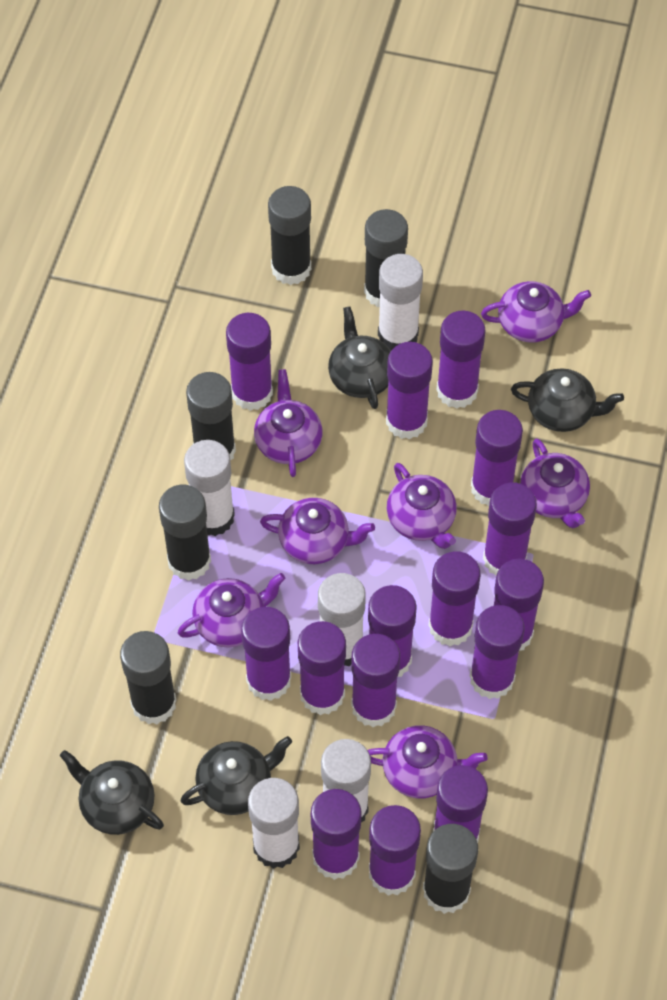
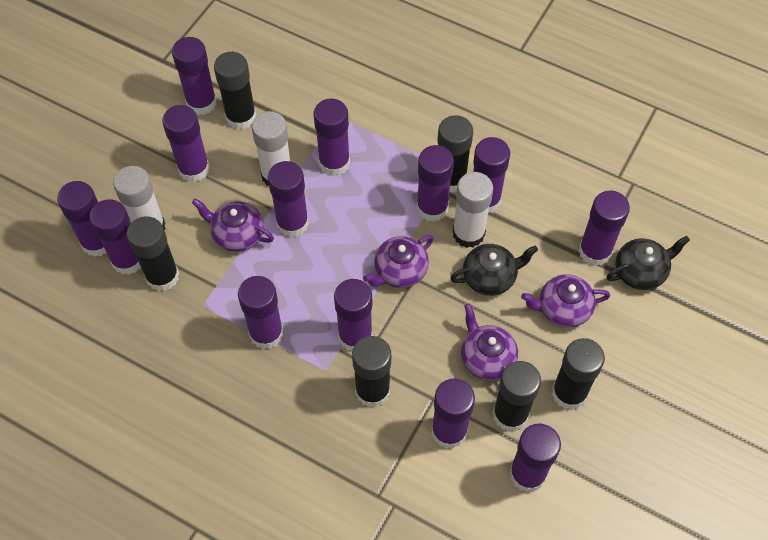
black teapot: 4 -> 2
purple glue stick: 15 -> 13
purple teapot: 7 -> 4
white glue stick: 5 -> 3

